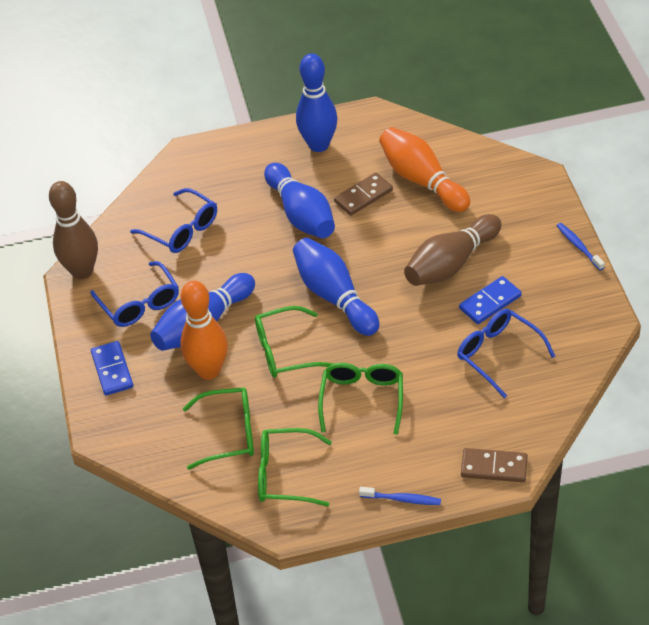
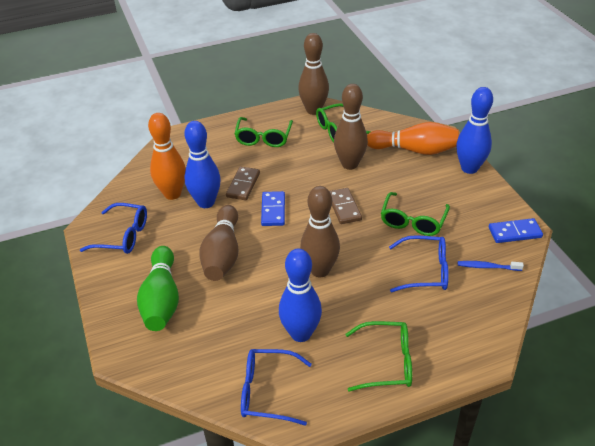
blue bowling pin: 4 -> 3
blue toothbrush: 2 -> 1
brown bowling pin: 2 -> 4
green bowling pin: 0 -> 1

